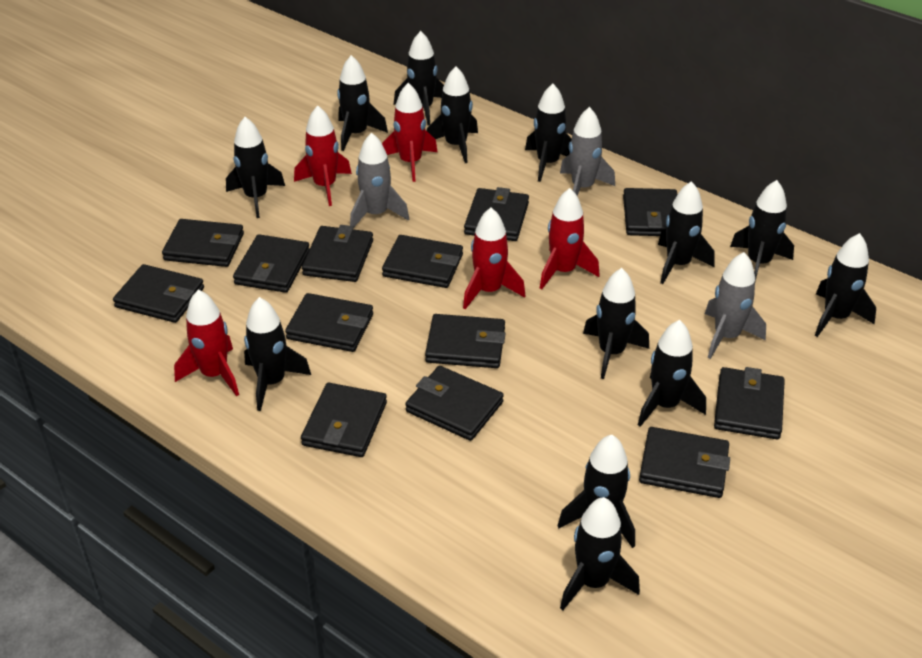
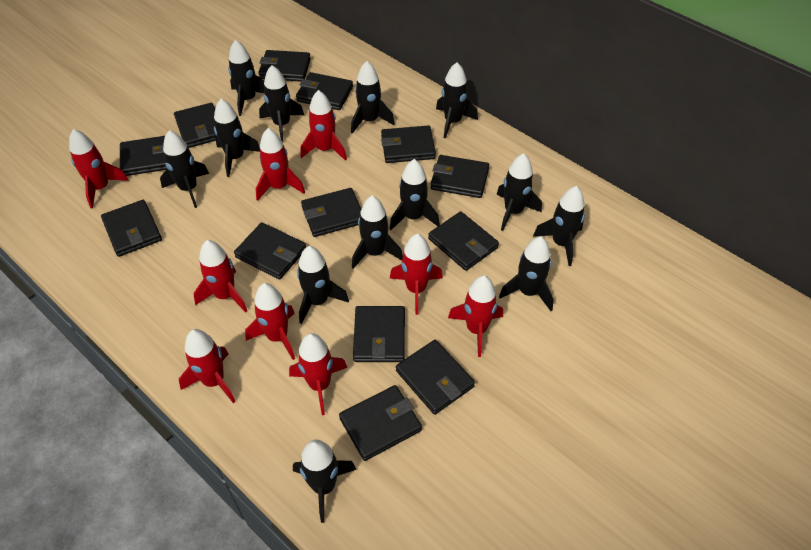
grey rocket: 3 -> 0
red rocket: 5 -> 9

